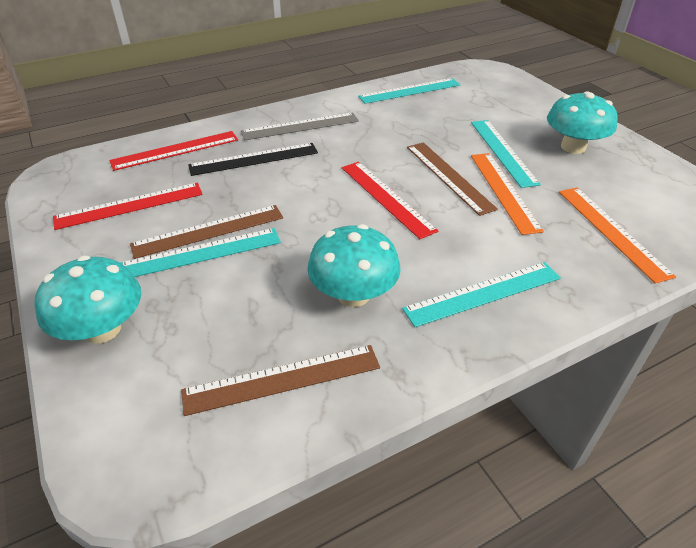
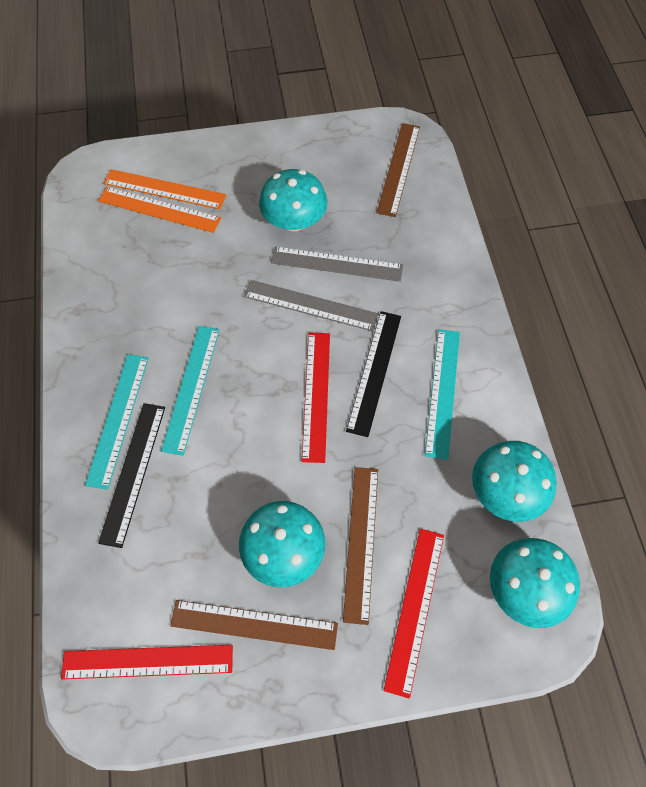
black ruler: 1 -> 2
grey ruler: 1 -> 2
turquoise mushroom: 3 -> 4
turquoise ruler: 4 -> 3

